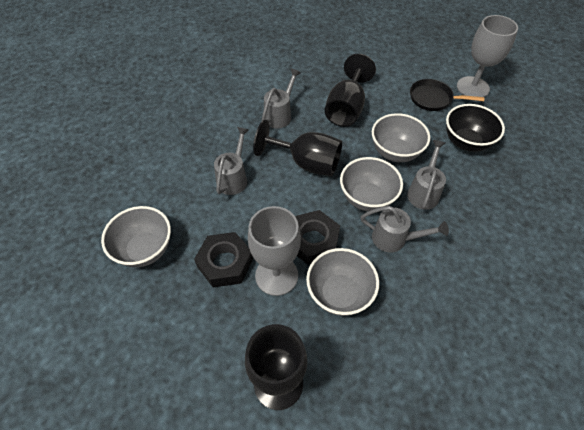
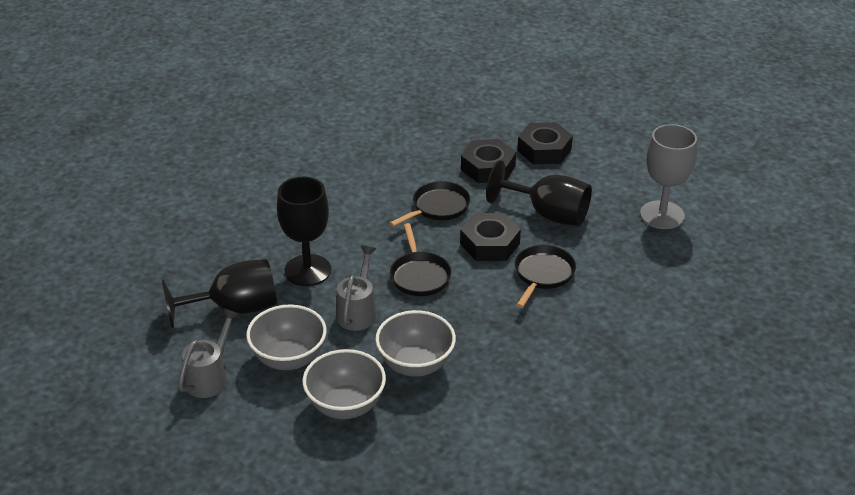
black bowl: 1 -> 0
black nut: 2 -> 3
black pan: 1 -> 3
grey bowl: 4 -> 3
grey goblet: 2 -> 1
grey watering can: 4 -> 2

